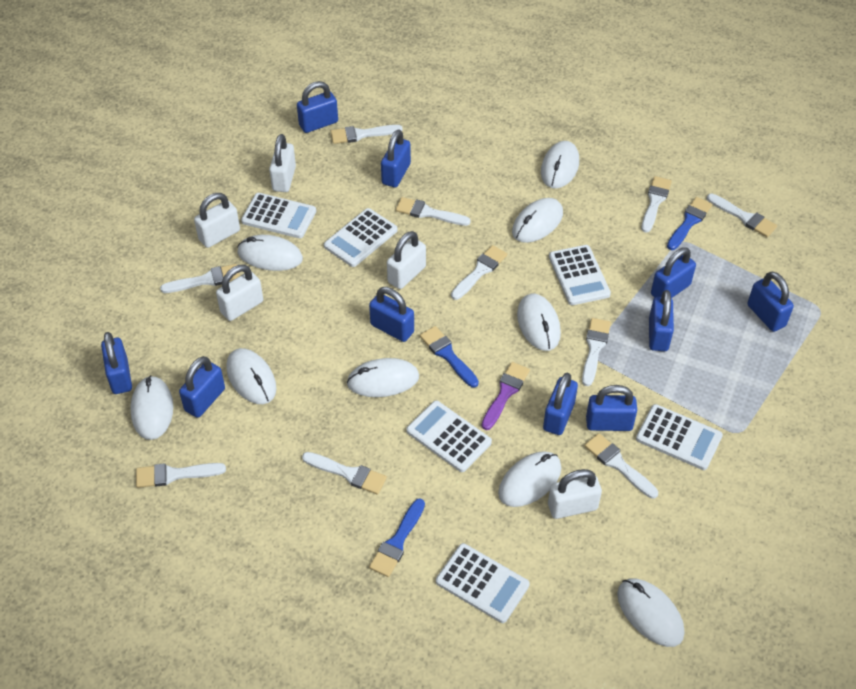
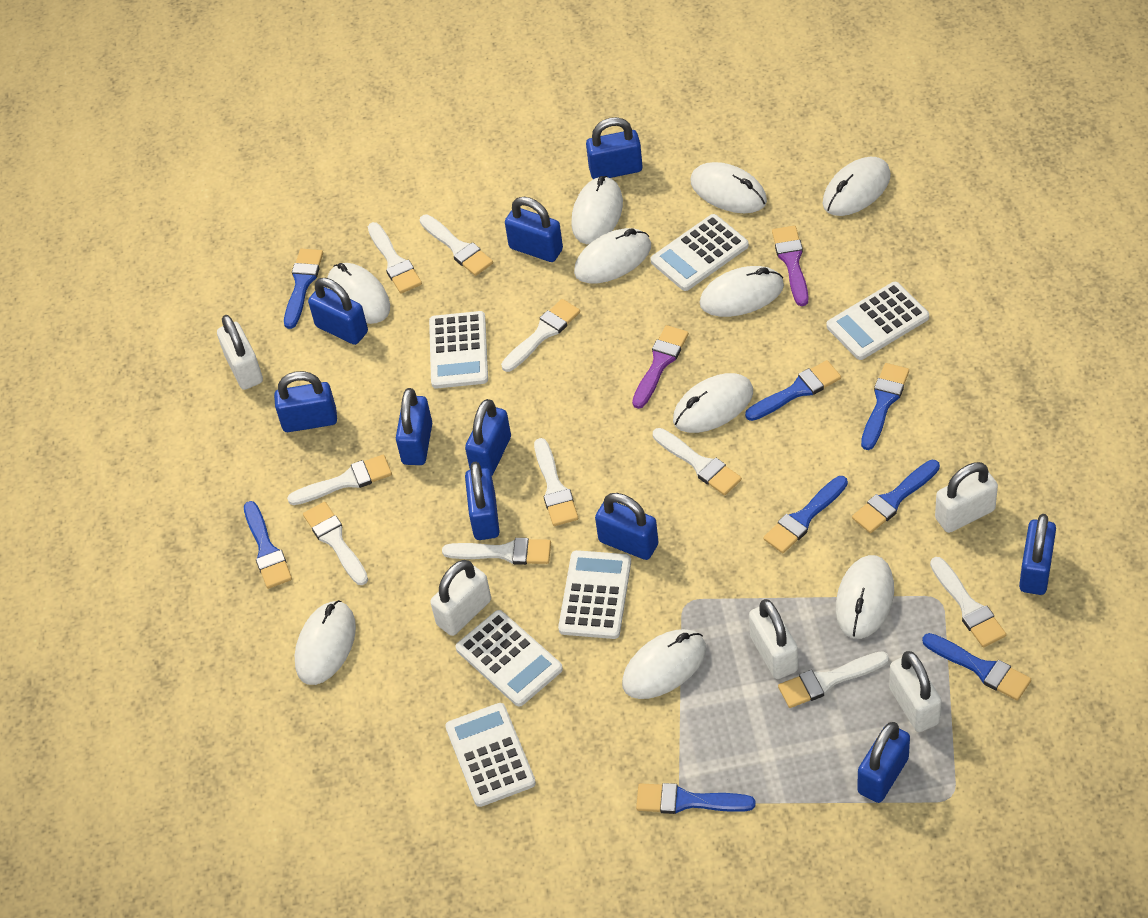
blue brush: 3 -> 8
purple brush: 1 -> 2
white mouse: 9 -> 10

